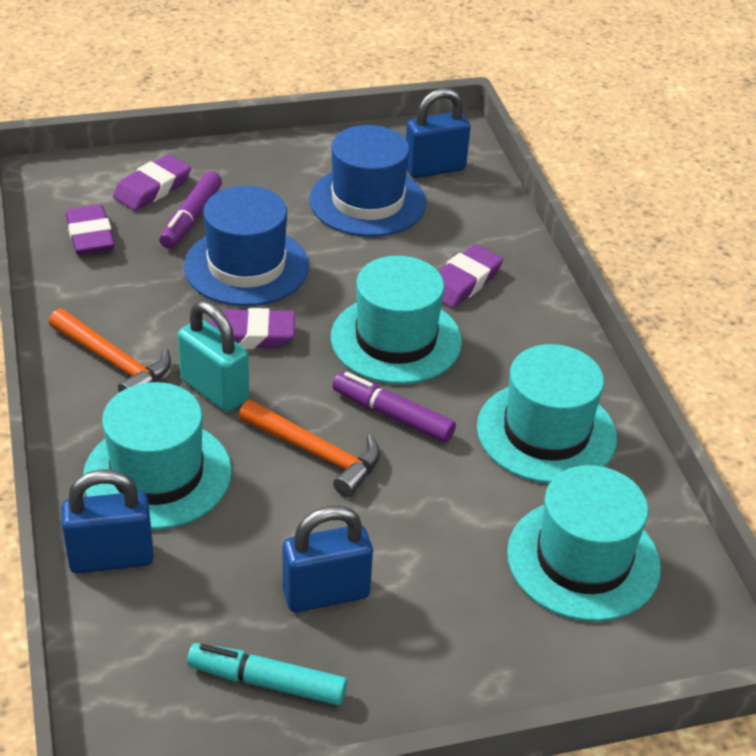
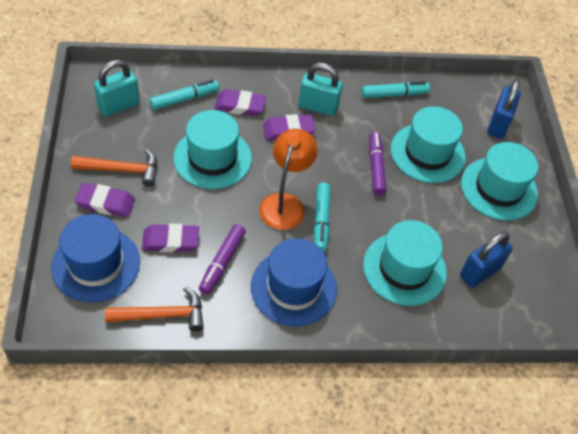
blue padlock: 3 -> 2
orange lamp: 0 -> 1
turquoise marker: 1 -> 3
turquoise padlock: 1 -> 2

